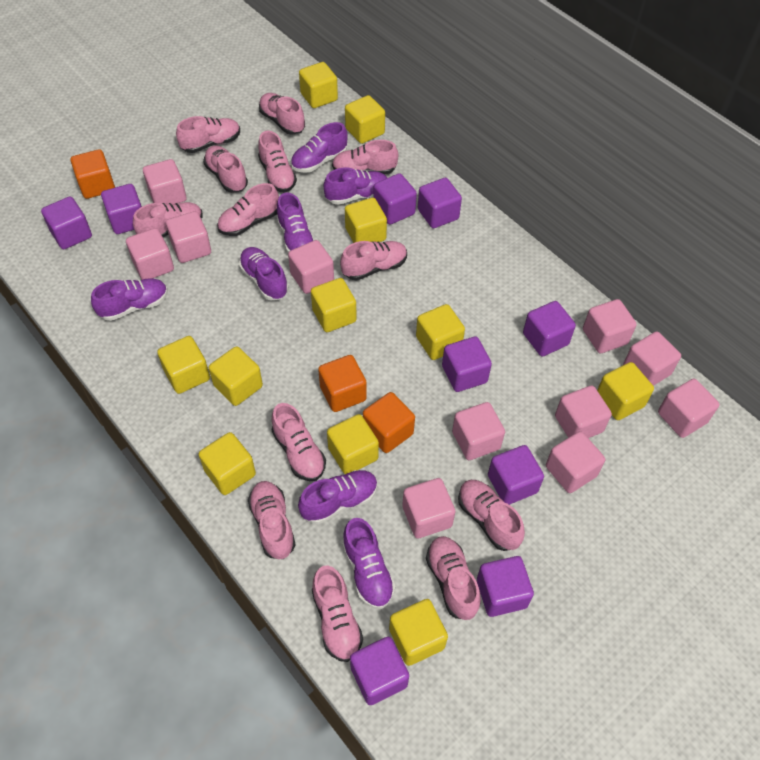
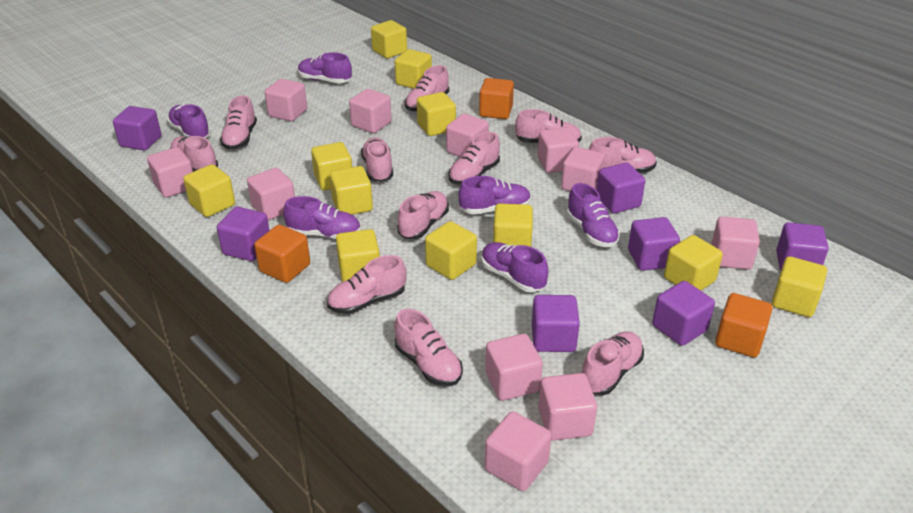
pink shoe: 13 -> 11
purple cube: 9 -> 7
purple shoe: 7 -> 6

